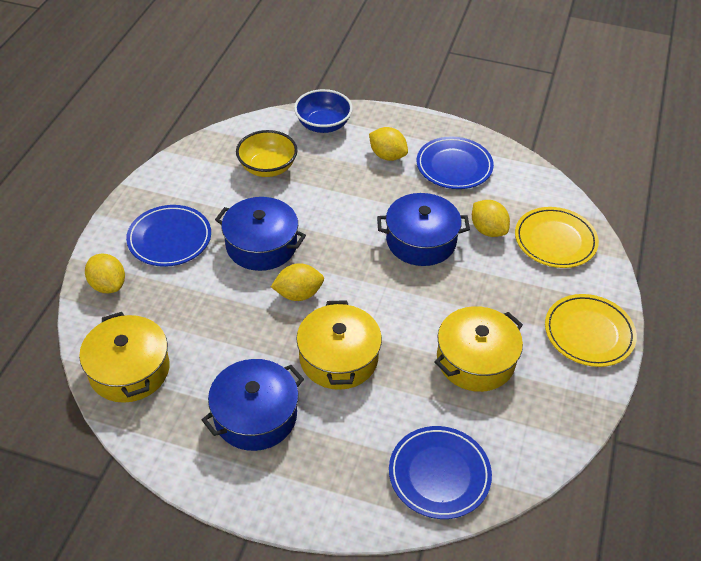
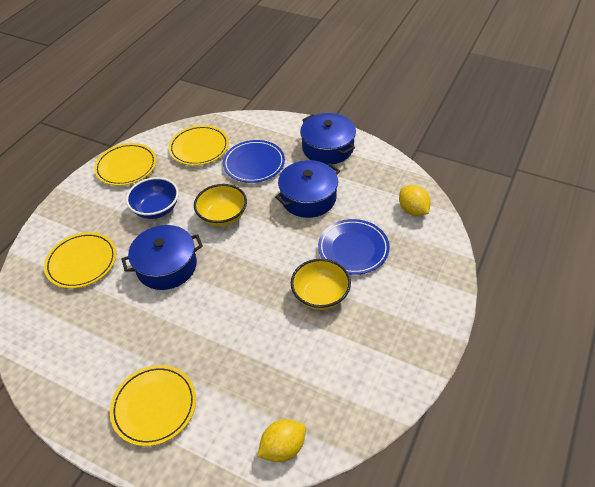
blue plate: 3 -> 2
yellow bowl: 1 -> 2
yellow lemon: 4 -> 2
yellow plate: 2 -> 4
yellow pot: 3 -> 0

